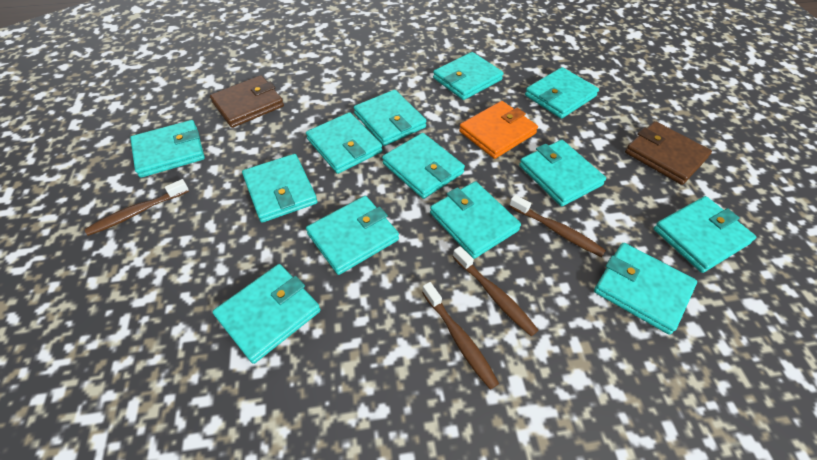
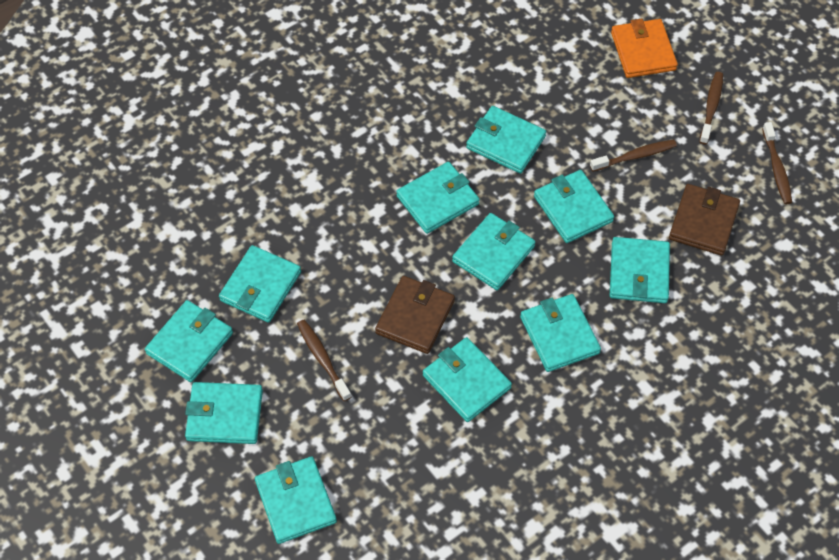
turquoise wallet: 13 -> 11

